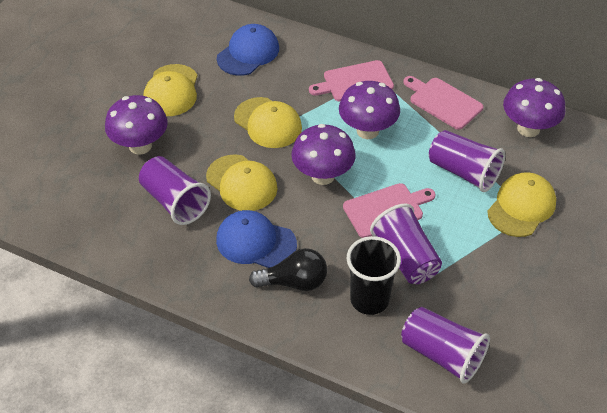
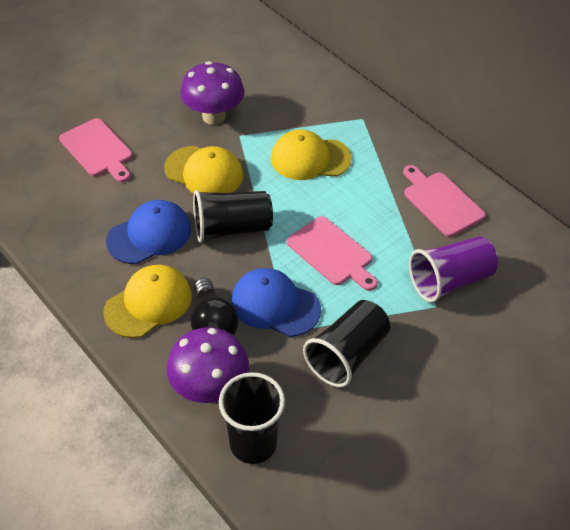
black cup: 1 -> 3
purple cup: 4 -> 1
purple mushroom: 4 -> 2
yellow cap: 4 -> 3

